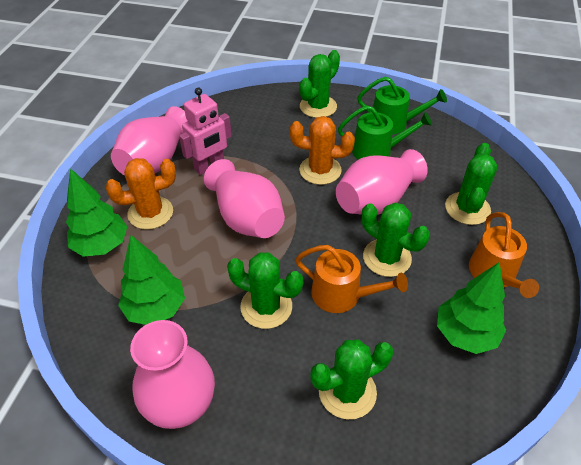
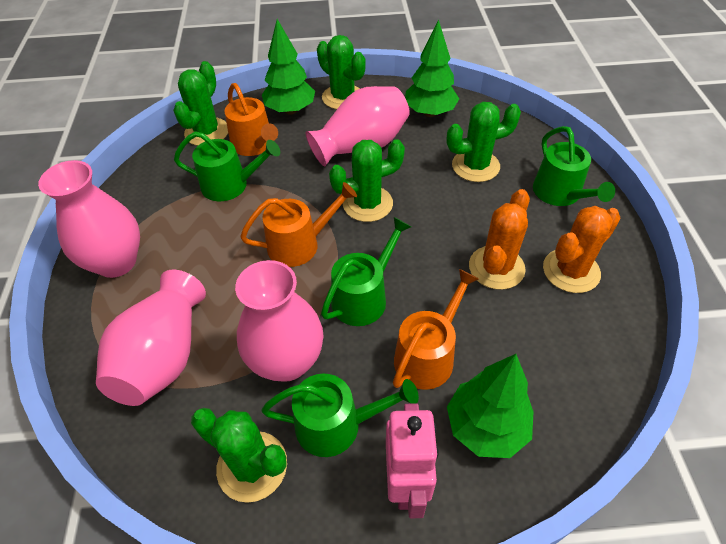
green watering can: 2 -> 4
orange watering can: 2 -> 3

